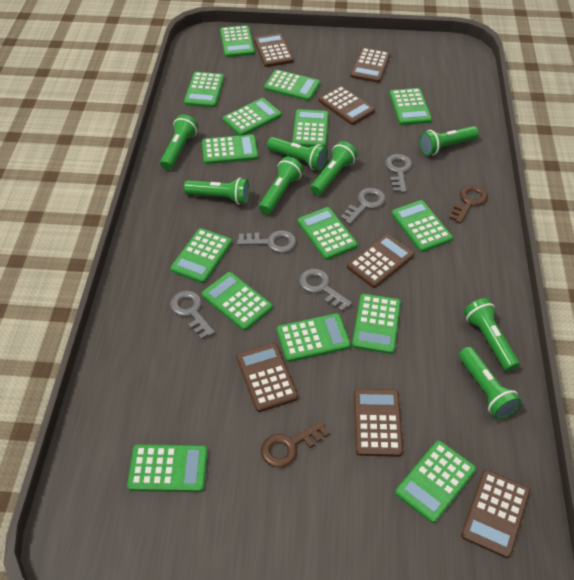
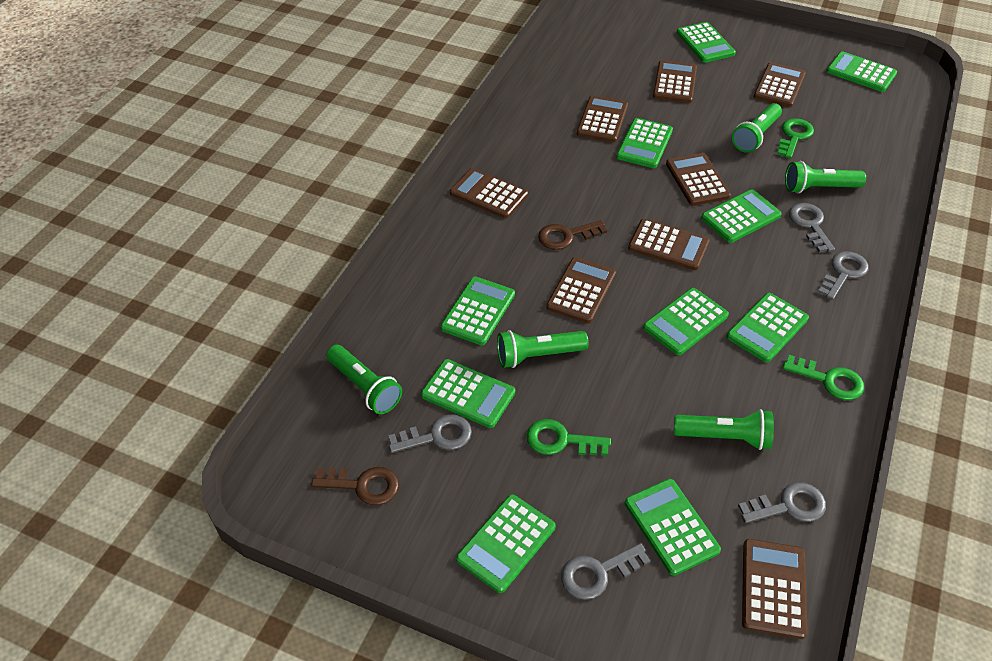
brown calculator: 7 -> 8
green calculator: 15 -> 10
green flashlight: 8 -> 5
green key: 0 -> 3

